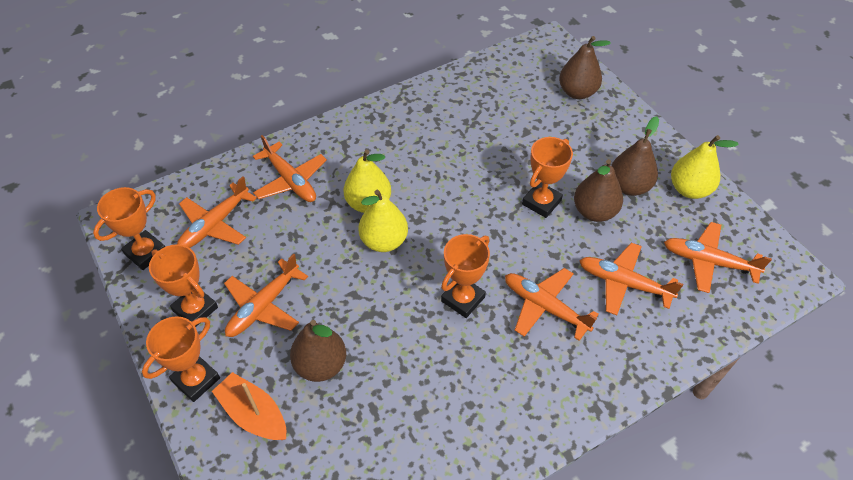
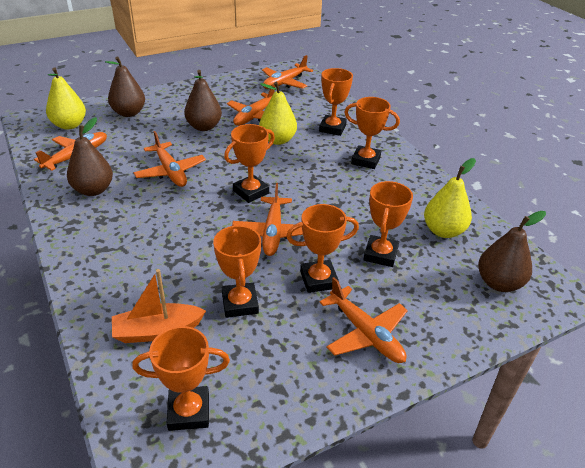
orange trophy: 5 -> 7

